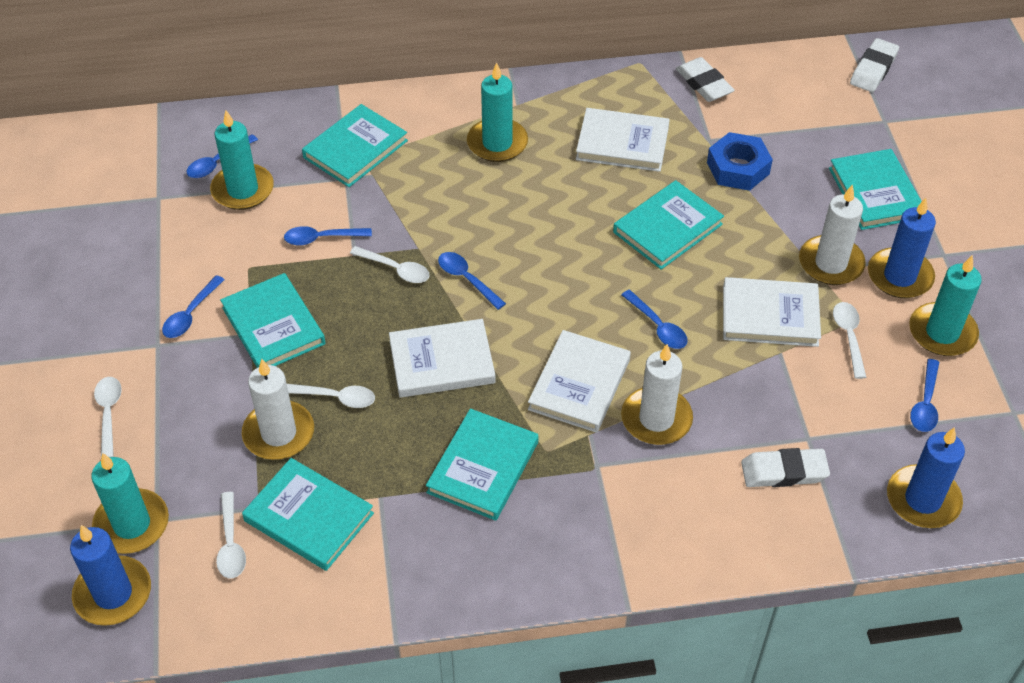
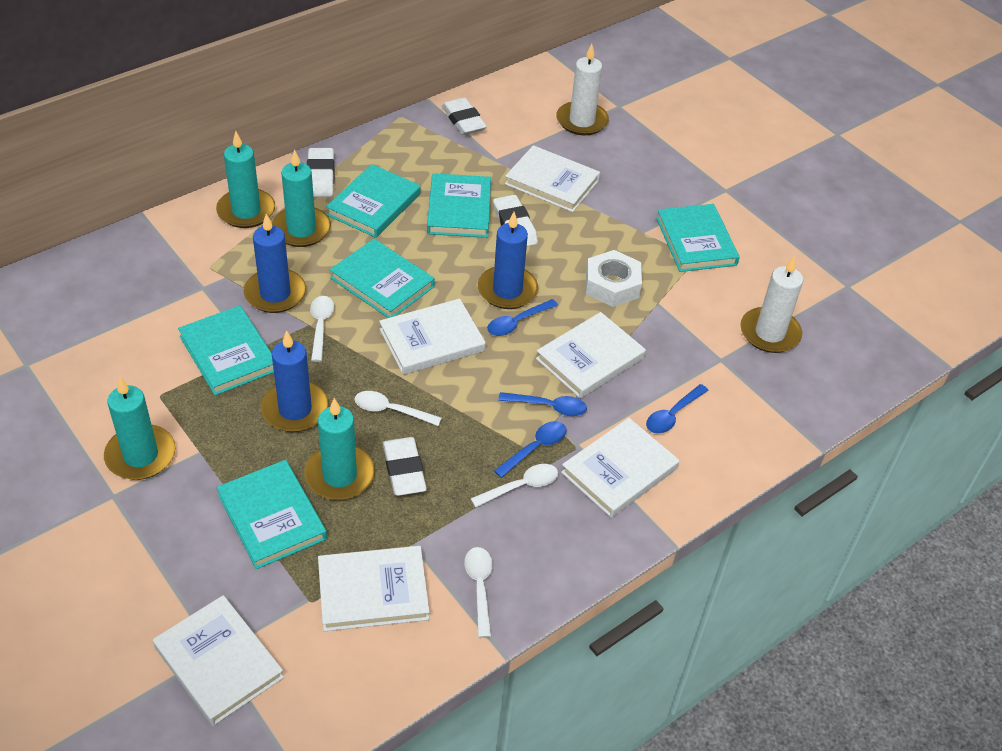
blue nut: 1 -> 0
blue spoon: 6 -> 4
white book: 4 -> 6
white candle: 3 -> 2
white eraser: 3 -> 4
white nut: 0 -> 1
white spoon: 5 -> 4

